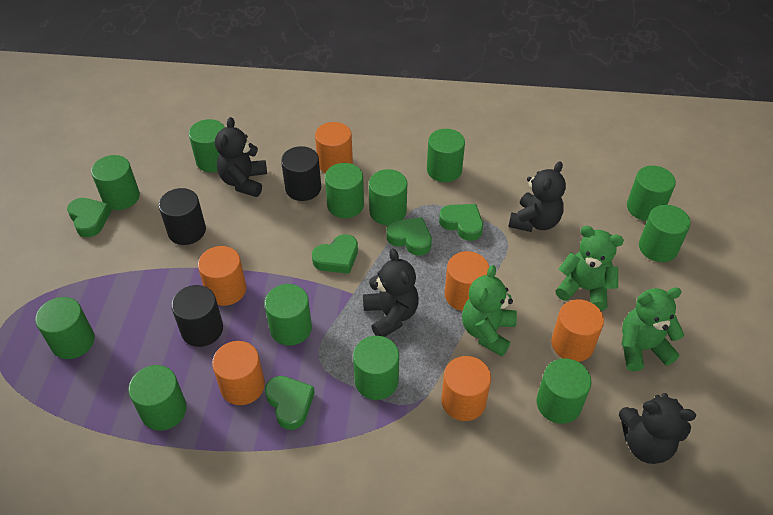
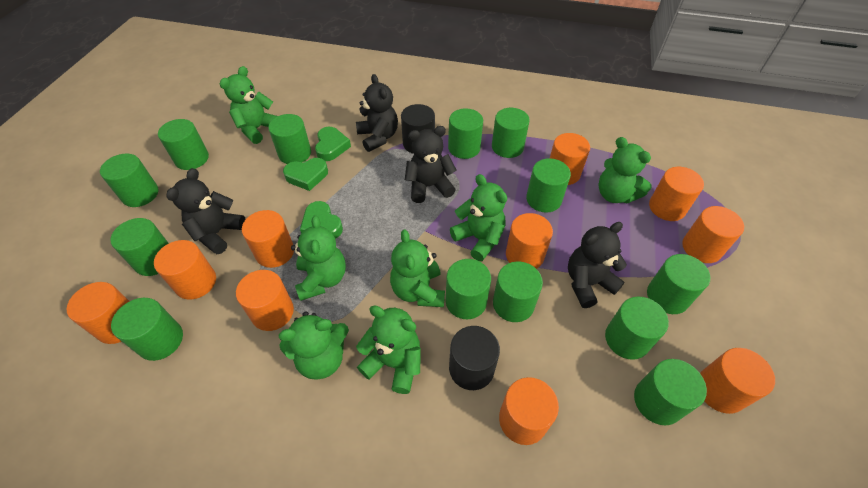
black cylinder: 3 -> 2
green cylinder: 12 -> 13
green heart: 5 -> 3
green teddy bear: 3 -> 7
orange cylinder: 6 -> 10

